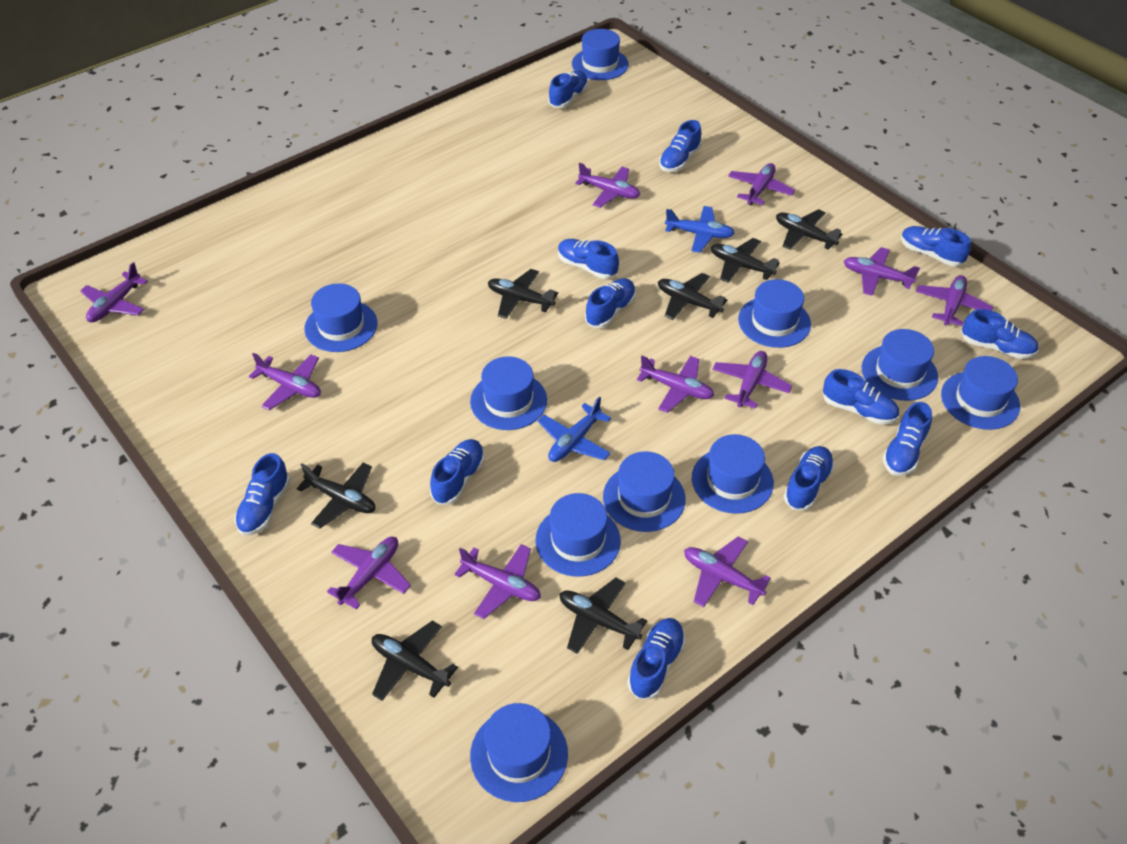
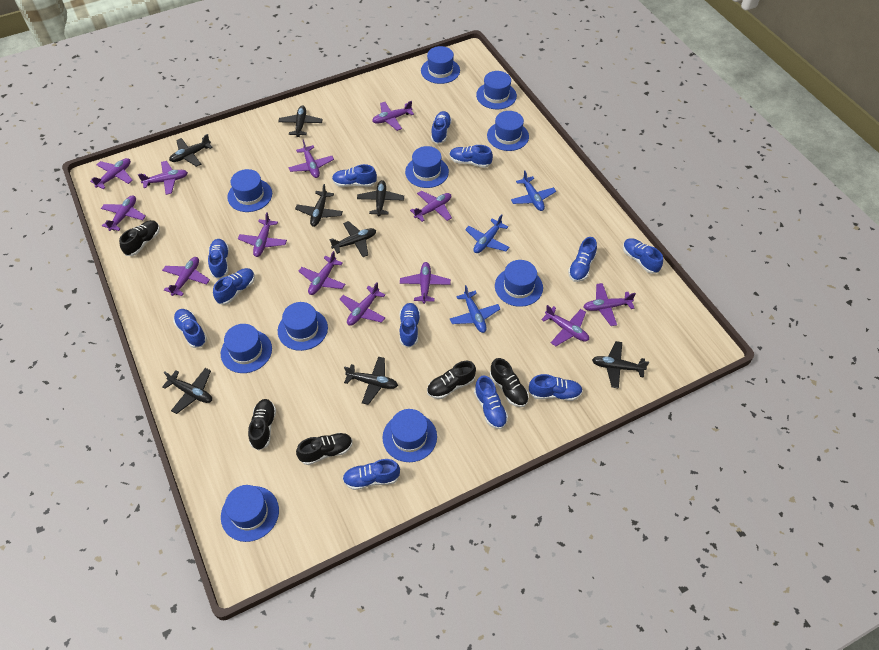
black plane: 7 -> 8
black shoe: 0 -> 5
blue plane: 2 -> 3
purple plane: 11 -> 13

